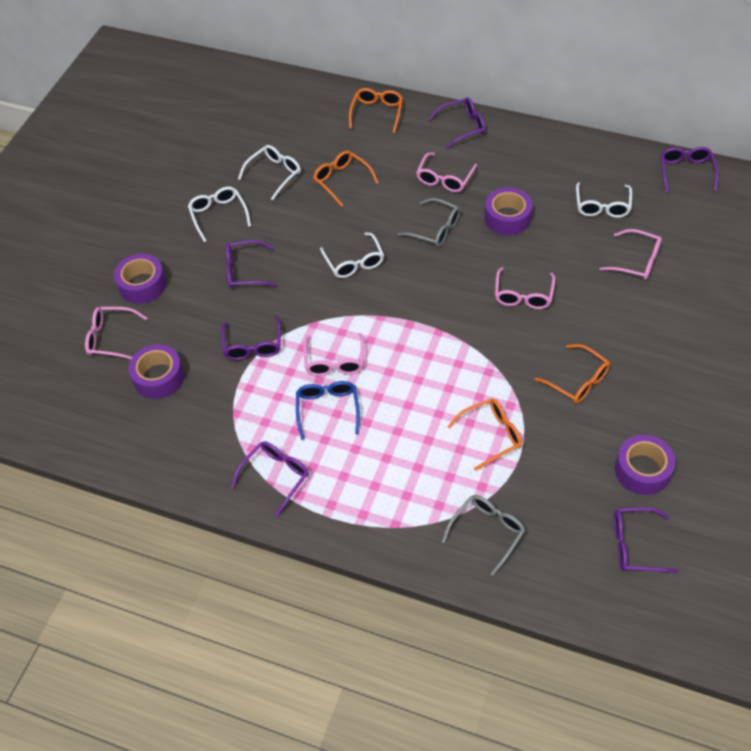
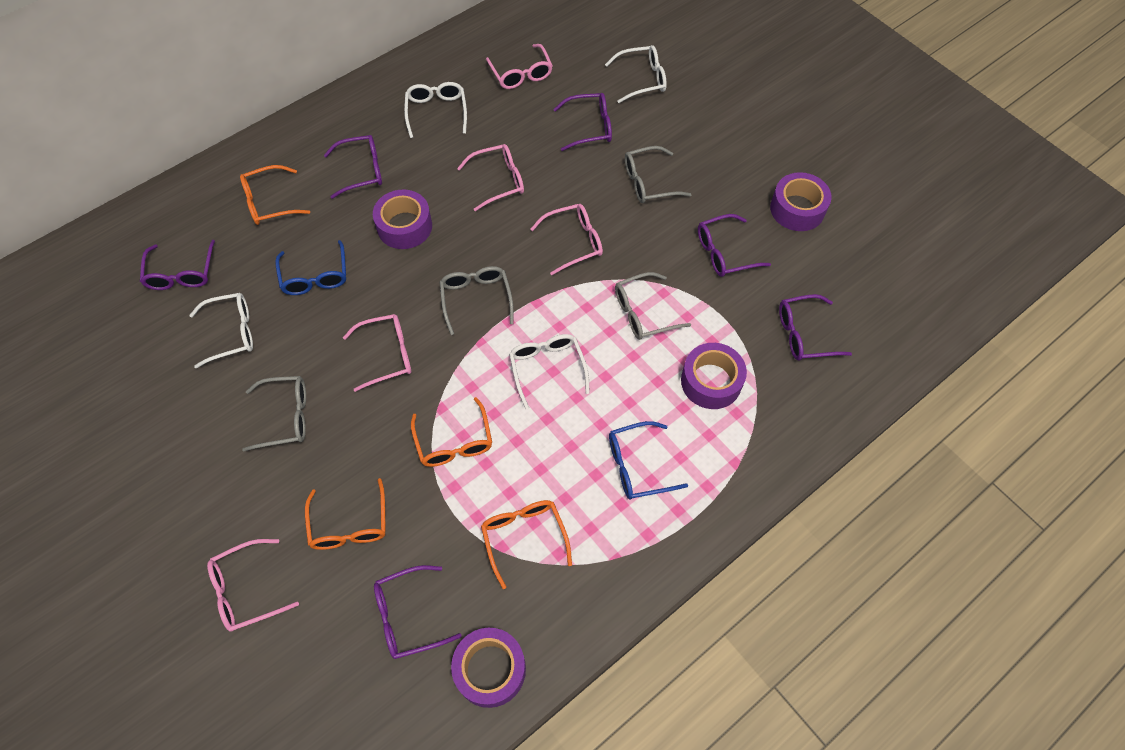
blue glasses: 1 -> 2
grey glasses: 2 -> 4

